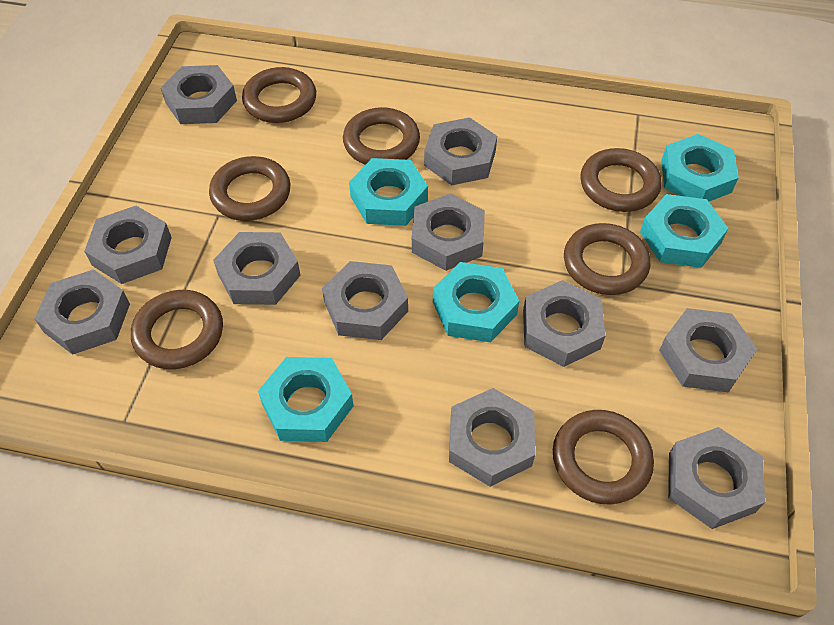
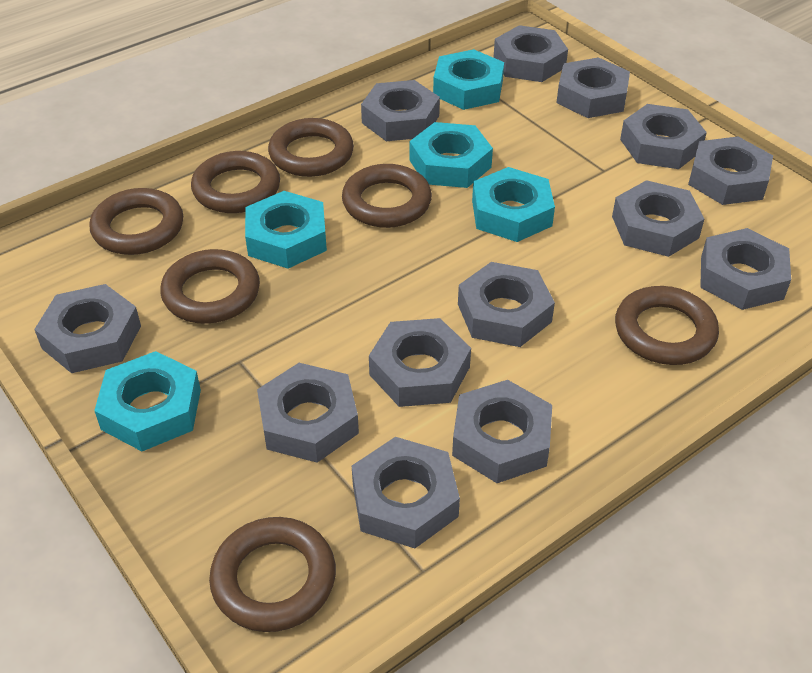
grey nut: 11 -> 13

